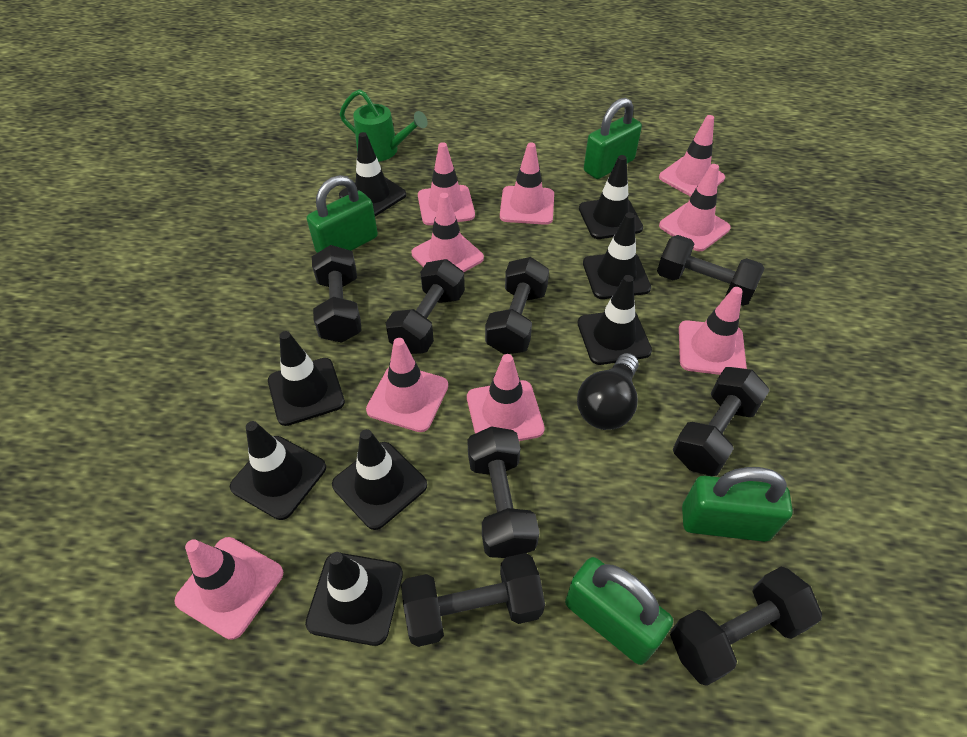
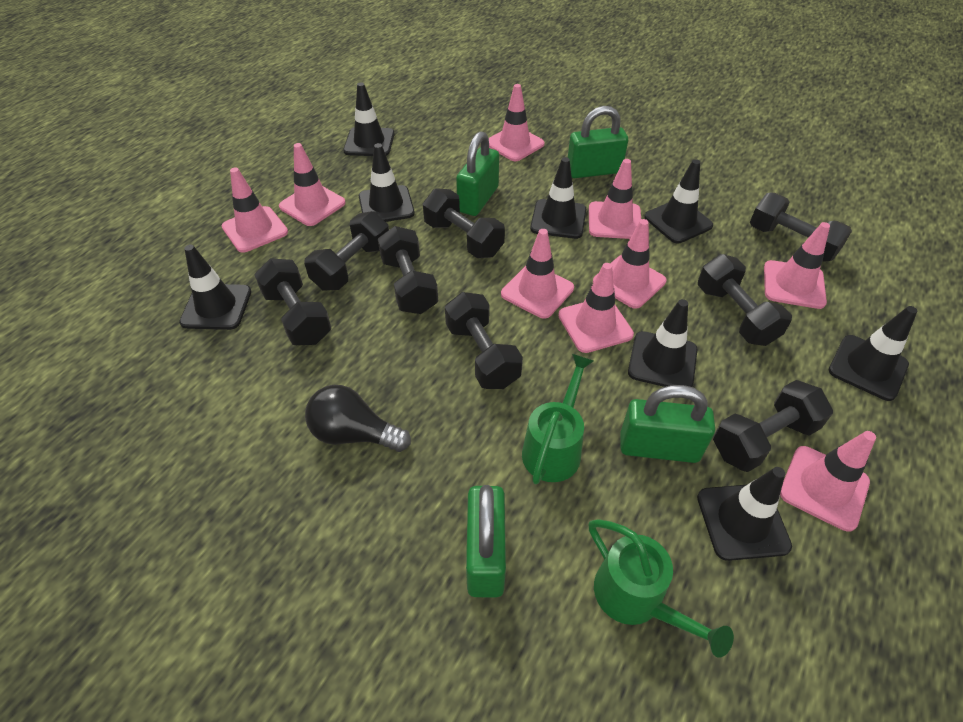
green watering can: 1 -> 2

